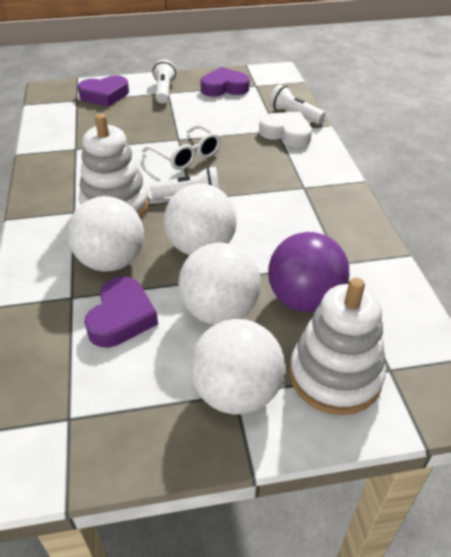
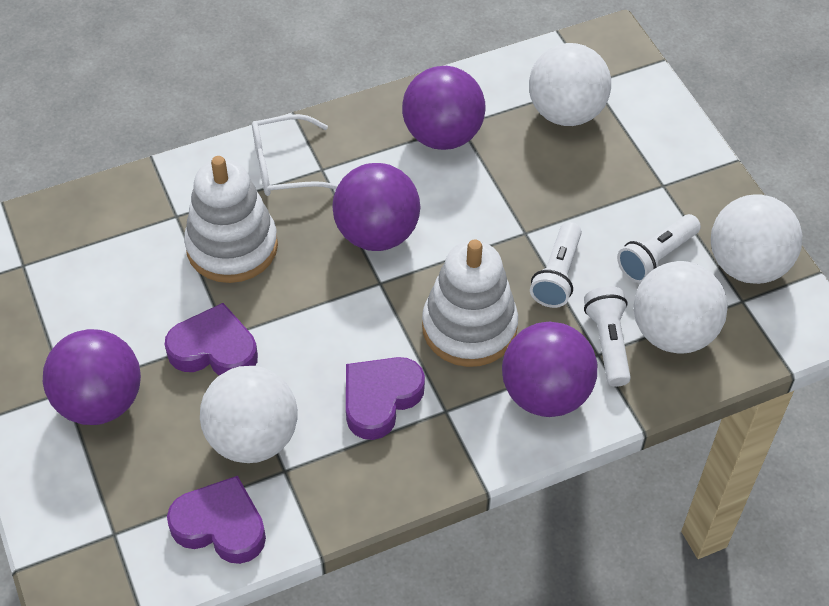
purple ball: 1 -> 4
white heart: 1 -> 0

